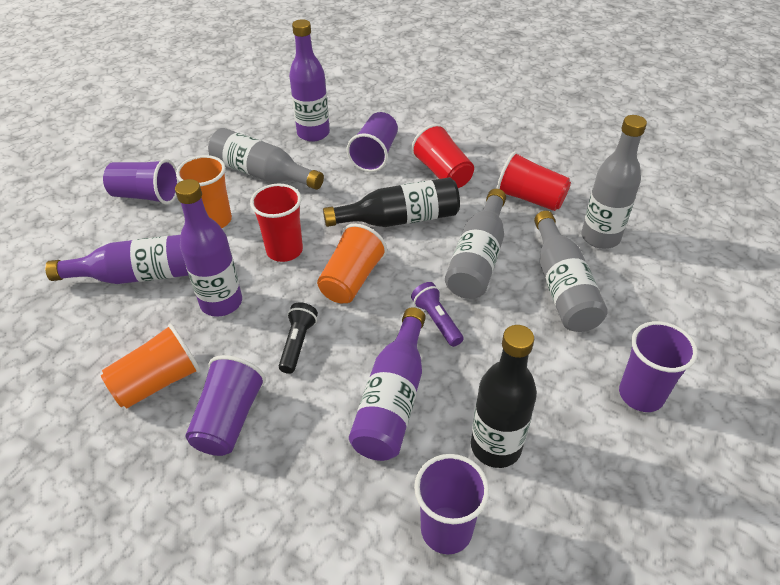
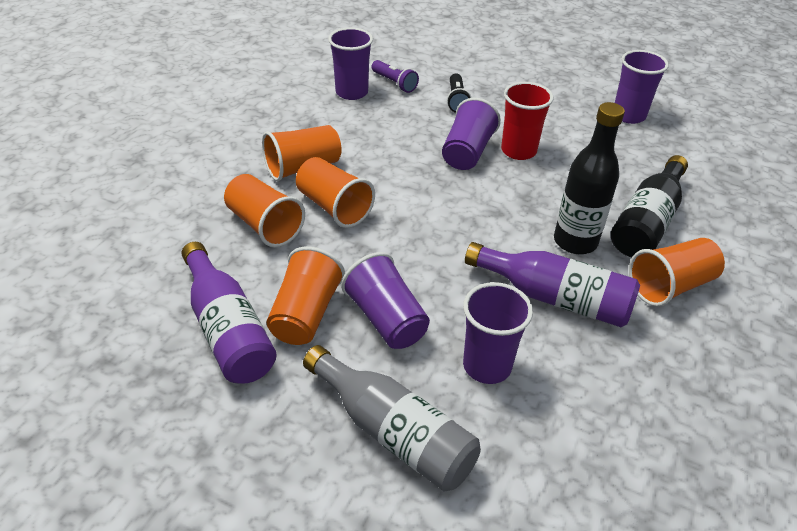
grey bottle: 4 -> 1
orange cup: 3 -> 5
purple bottle: 4 -> 2
red cup: 3 -> 1

